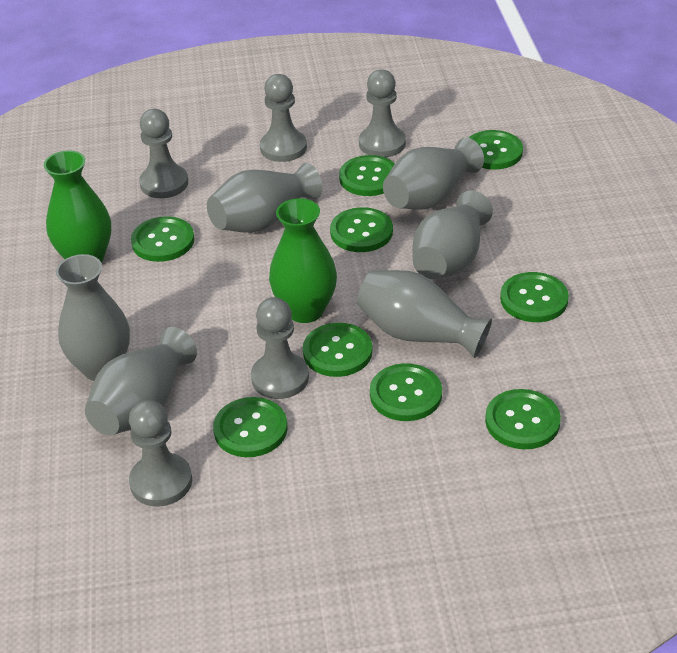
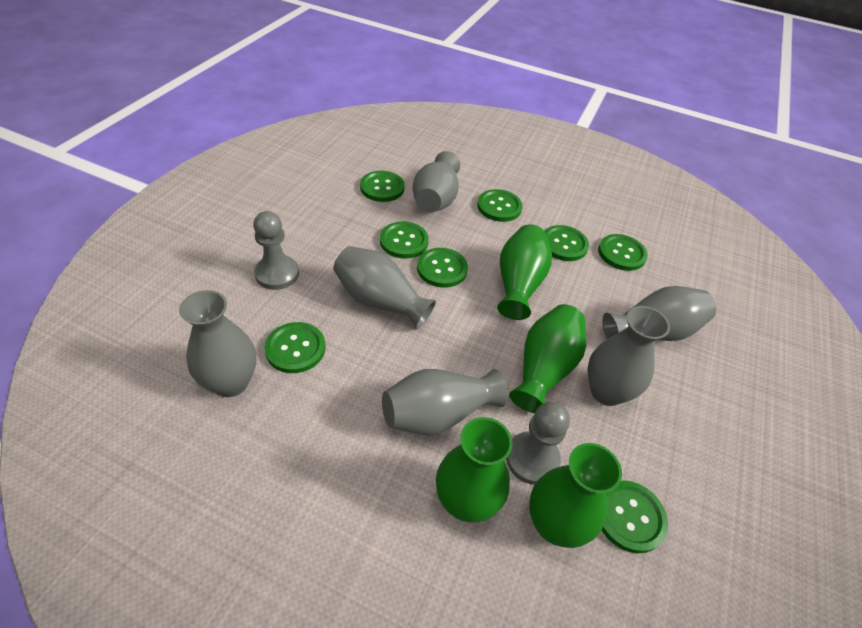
green button: 9 -> 8
green vase: 2 -> 4
grey pawn: 5 -> 2

